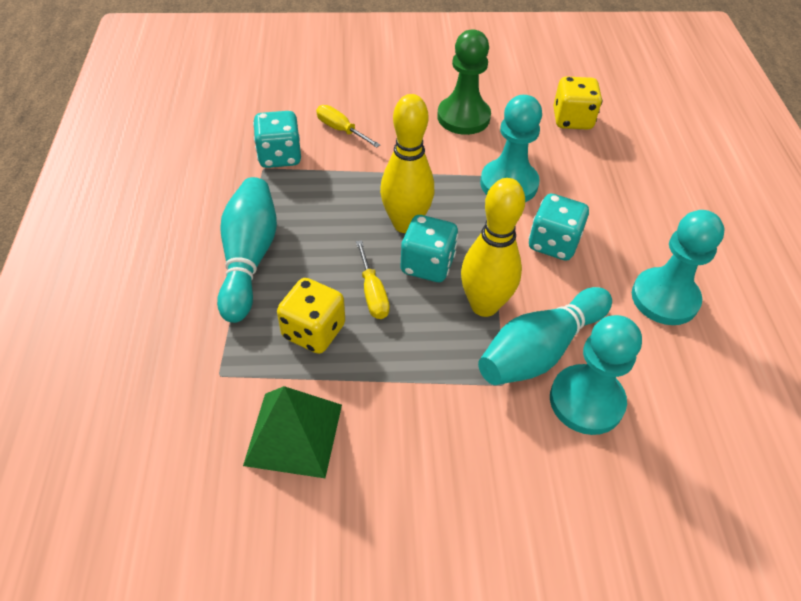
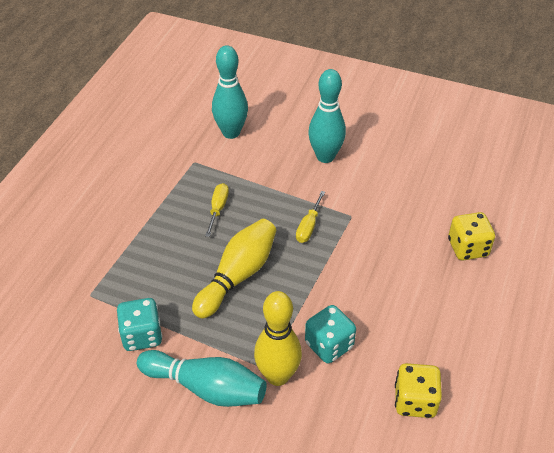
green pawn: 1 -> 0
green pyramid: 1 -> 0
turquoise bowling pin: 2 -> 3
turquoise dice: 3 -> 2
turquoise pawn: 3 -> 0

